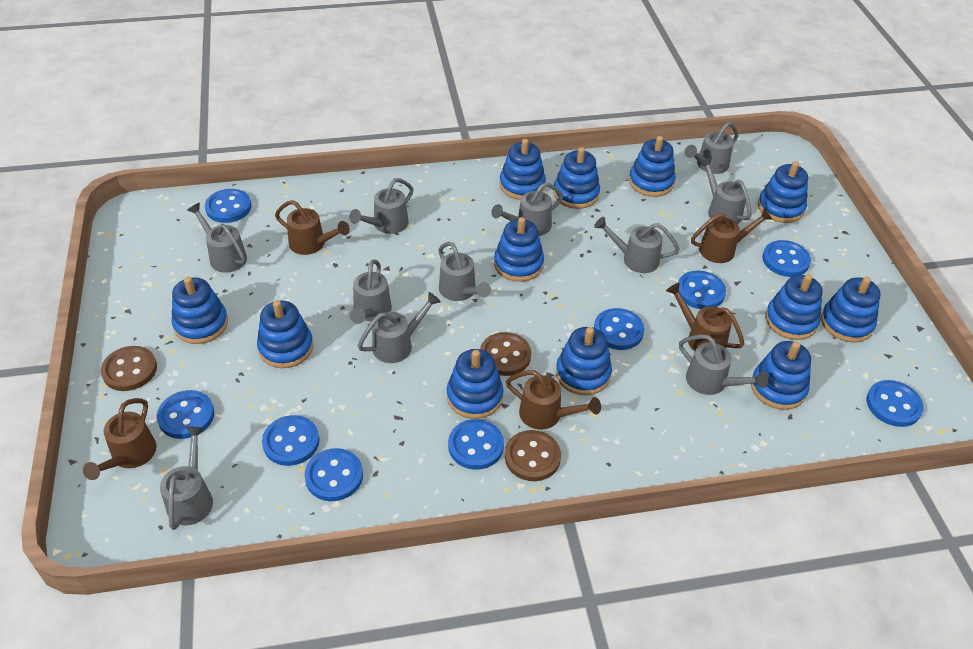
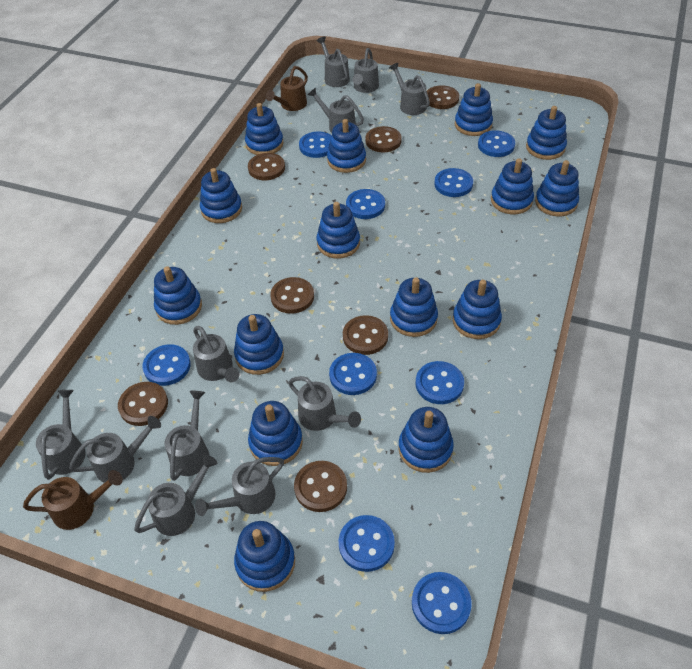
blue stacking toy: 12 -> 15
brown button: 3 -> 7
brown watering can: 5 -> 2

